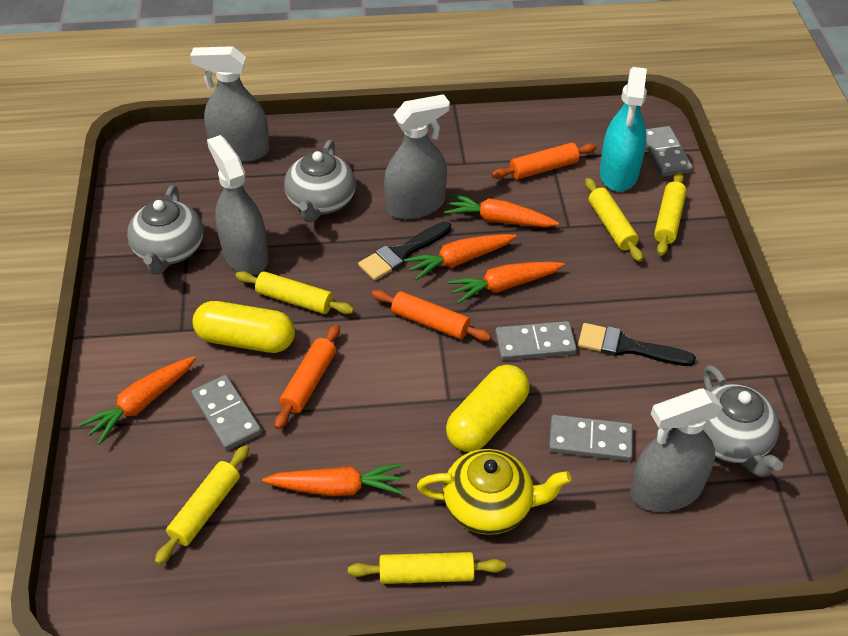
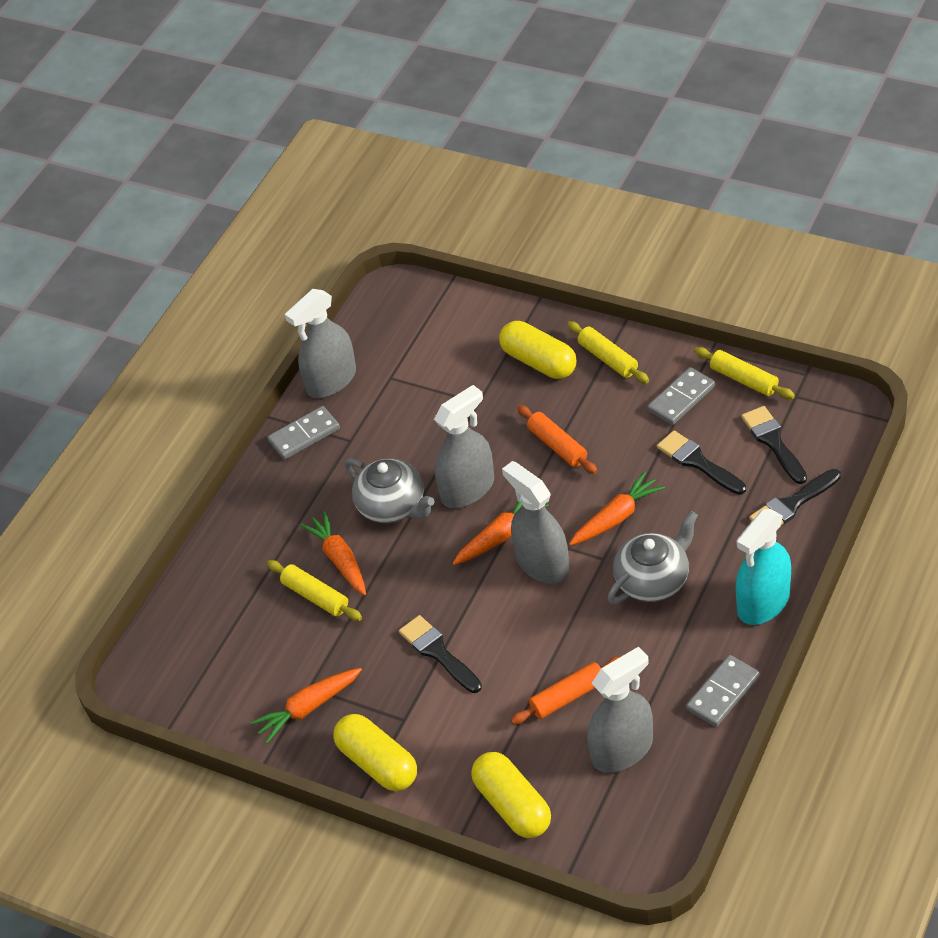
black brush: 2 -> 4
grey domino: 4 -> 3
grey teapot: 3 -> 2
orange carrot: 5 -> 4
orange rolling pin: 3 -> 2
yellow capsule: 2 -> 3
yellow rolling pin: 5 -> 3
yellow teapot: 1 -> 0

